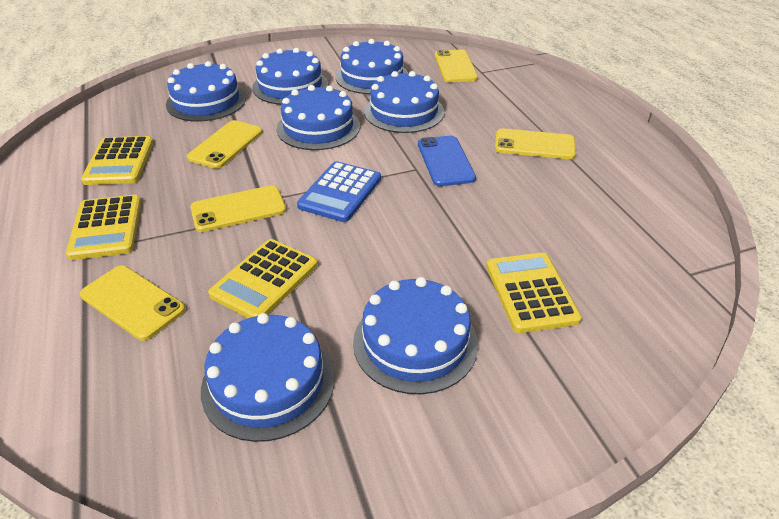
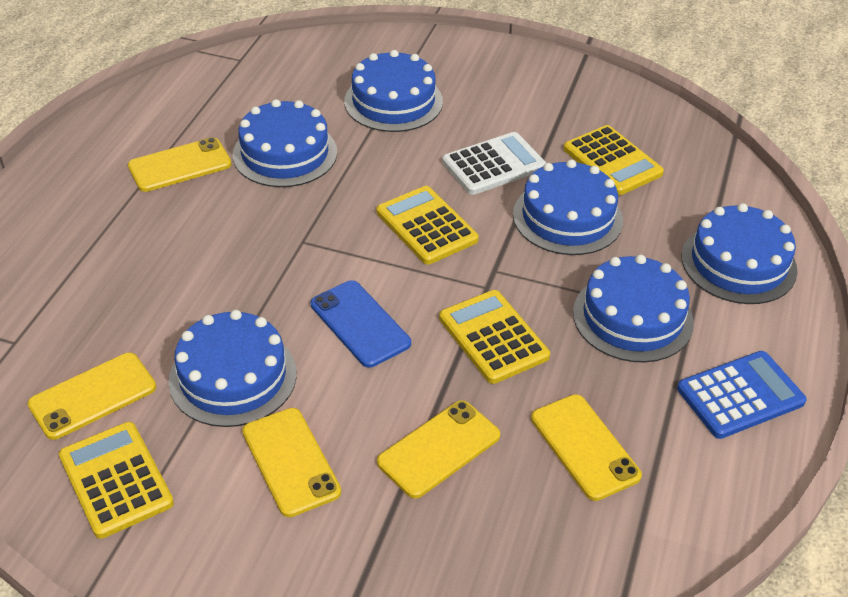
blue cake: 7 -> 6
white calculator: 0 -> 1

